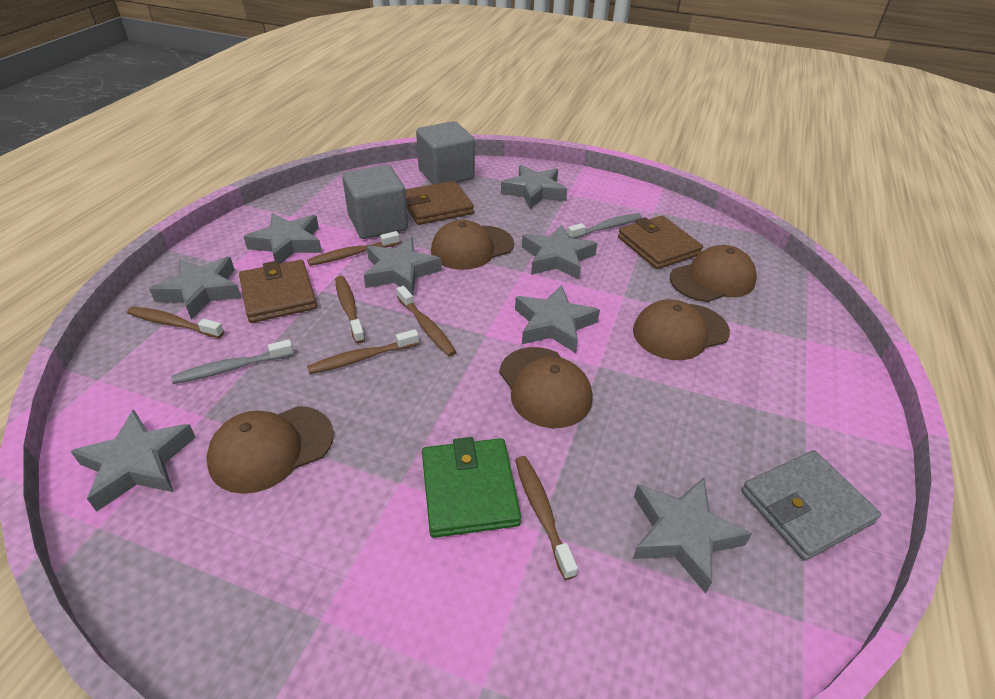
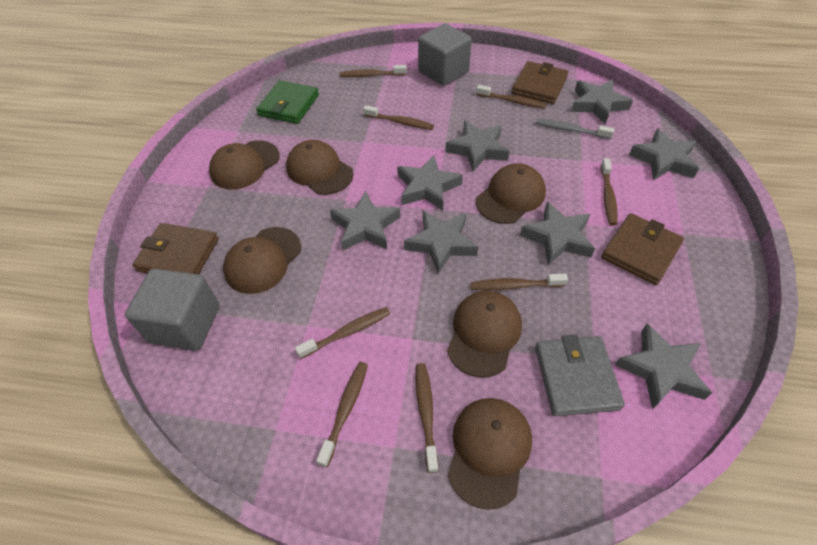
brown cap: 5 -> 6
brown toothbrush: 6 -> 8
grey toothbrush: 2 -> 1

